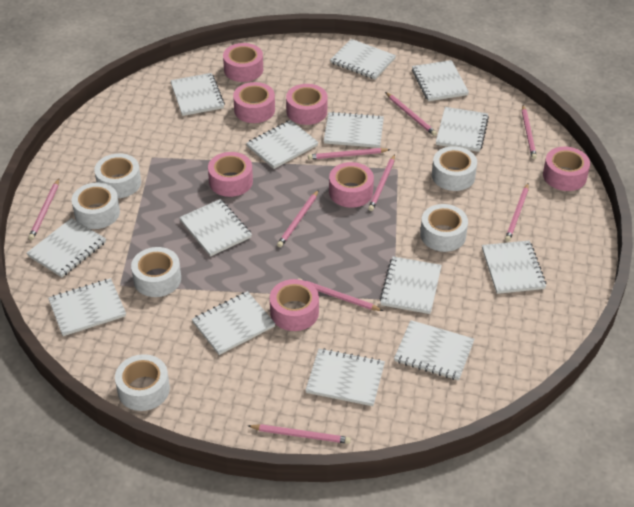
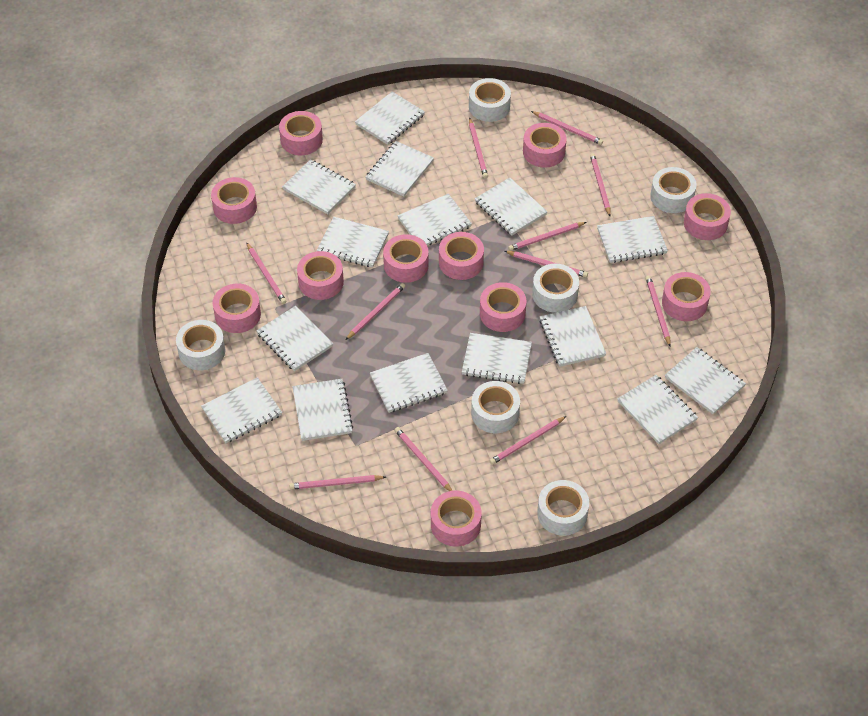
pink pencil: 9 -> 11
pink tape: 7 -> 11
white notebook: 14 -> 15

